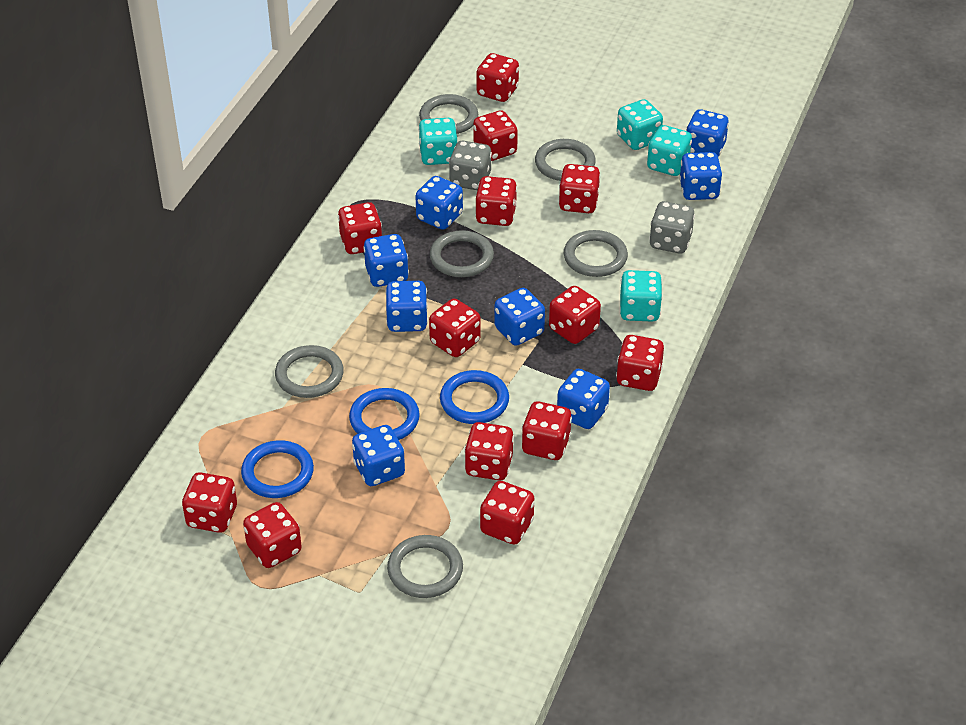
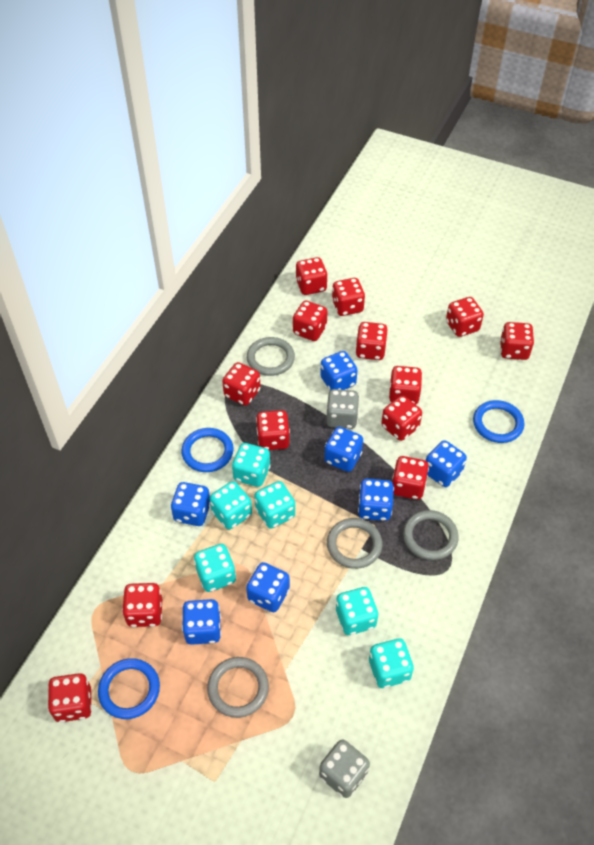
blue dice: 8 -> 7
grey ring: 6 -> 4
turquoise dice: 4 -> 6

